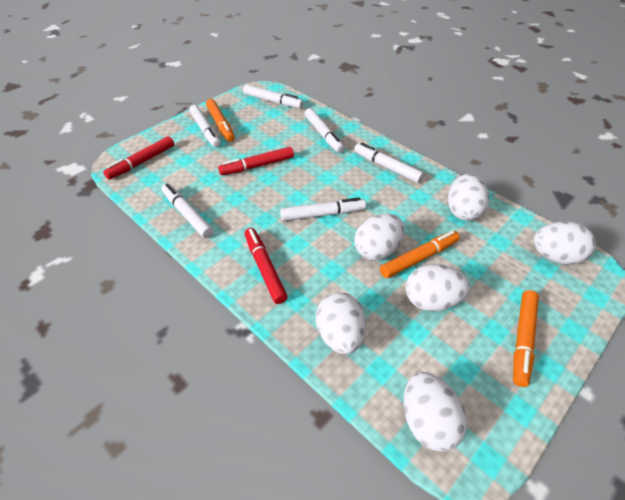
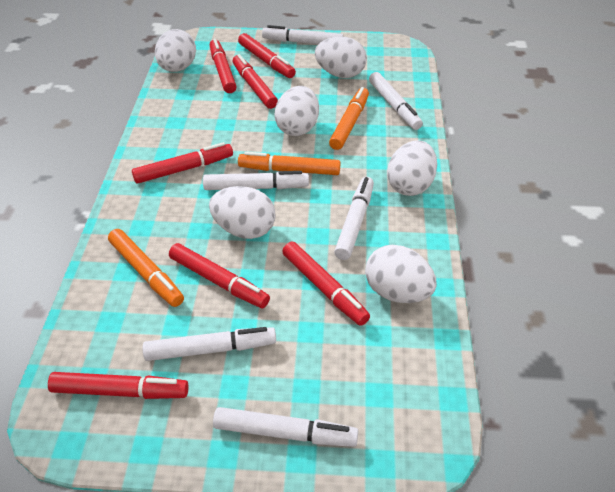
red marker: 3 -> 7

